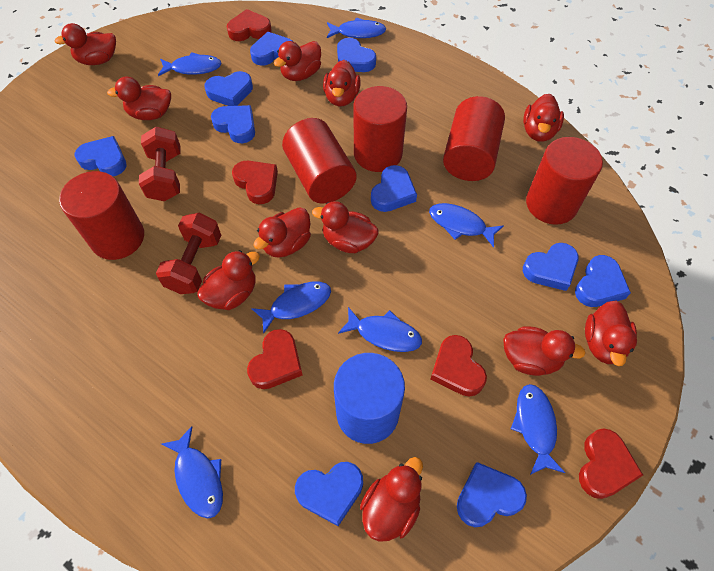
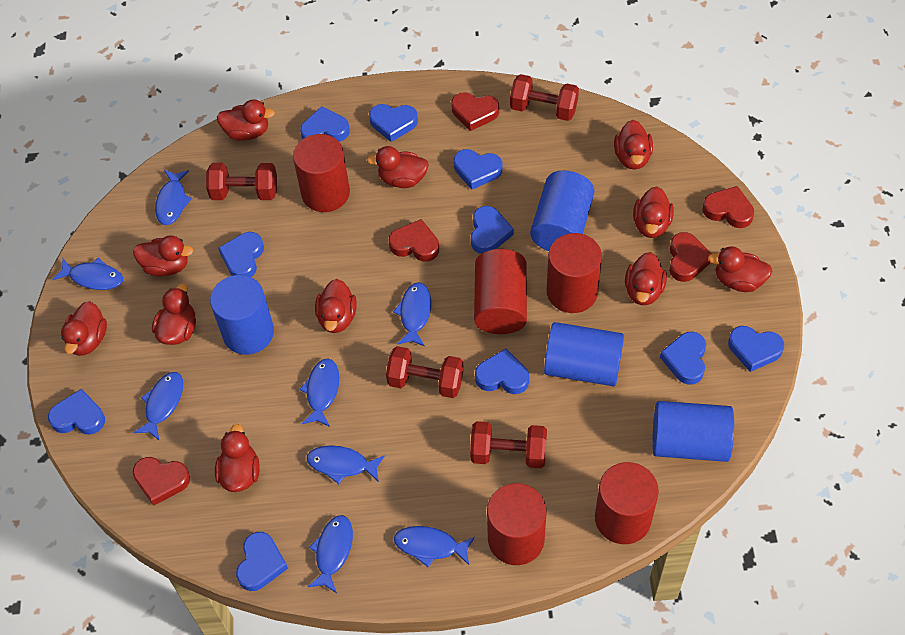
blue cylinder: 1 -> 4
blue fish: 7 -> 8
red dumbbell: 2 -> 4

